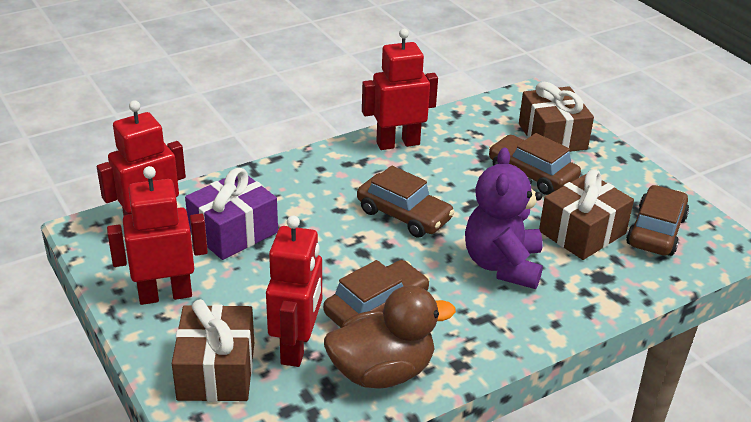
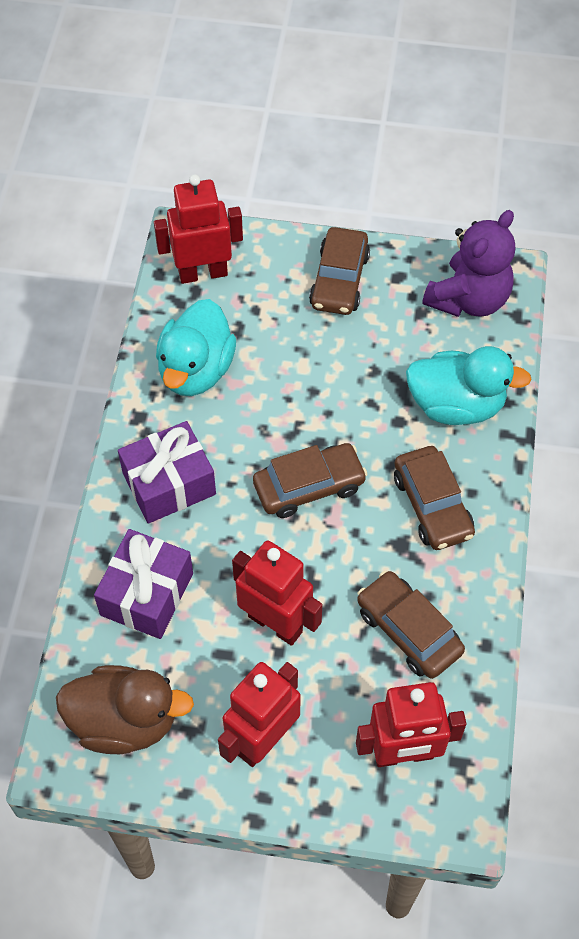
brown gift: 3 -> 0
purple gift: 1 -> 2
turquoise duck: 0 -> 2

